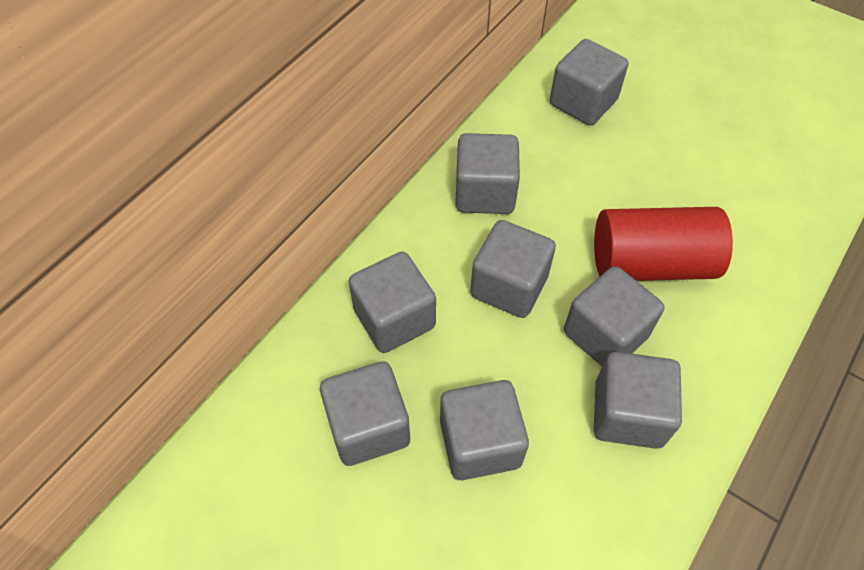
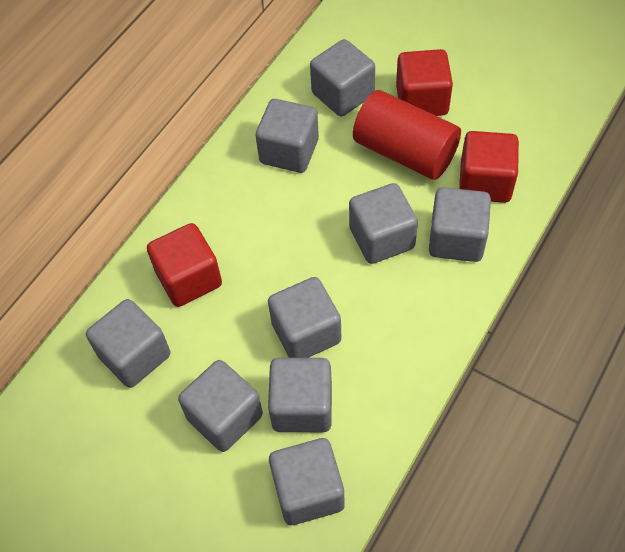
grey cube: 8 -> 9
red cube: 0 -> 3

